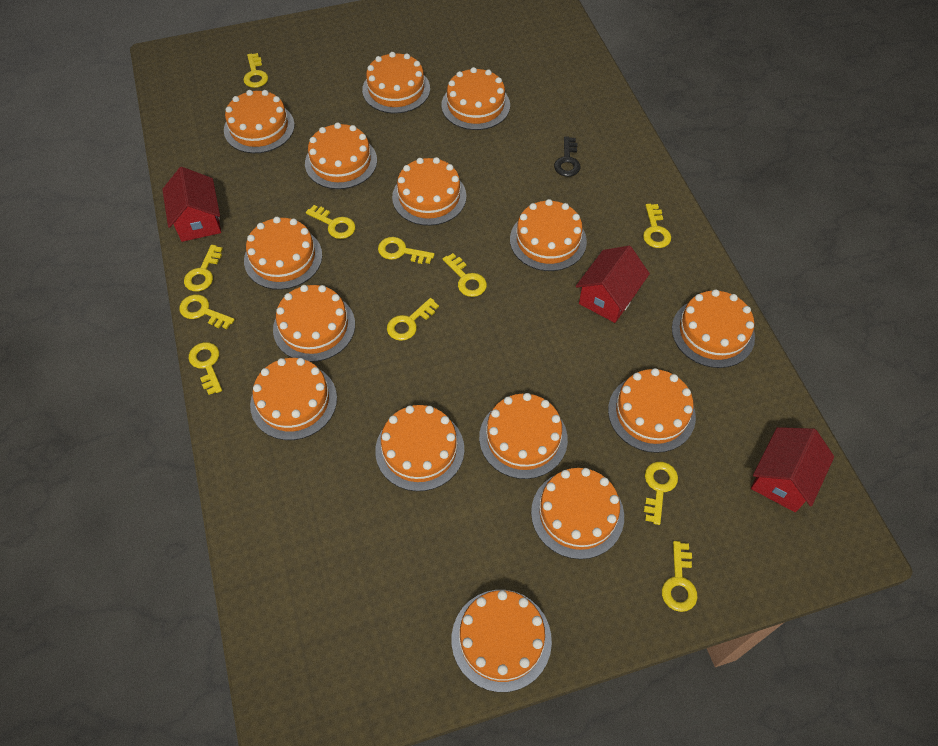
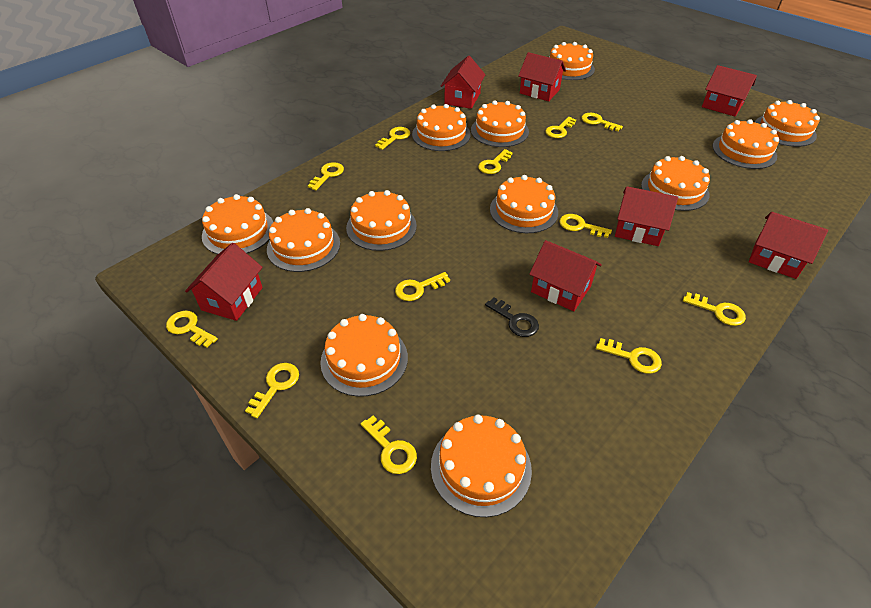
orange cake: 15 -> 12
red house: 3 -> 7
yellow key: 11 -> 12

